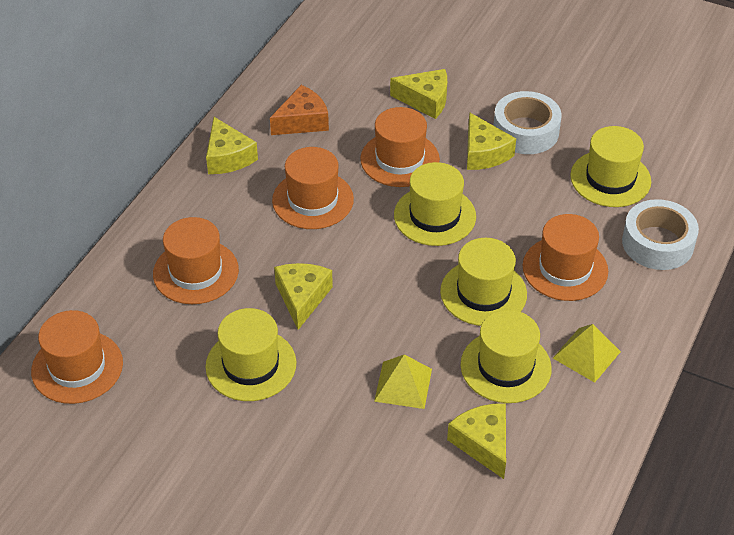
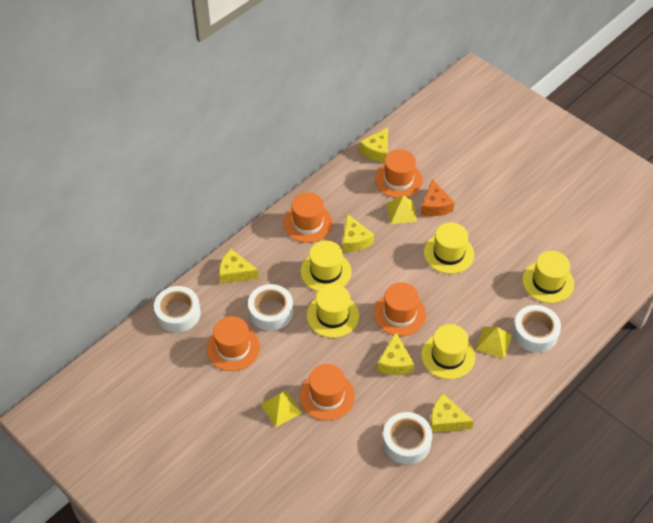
white tape: 2 -> 4
yellow pyramid: 2 -> 3

